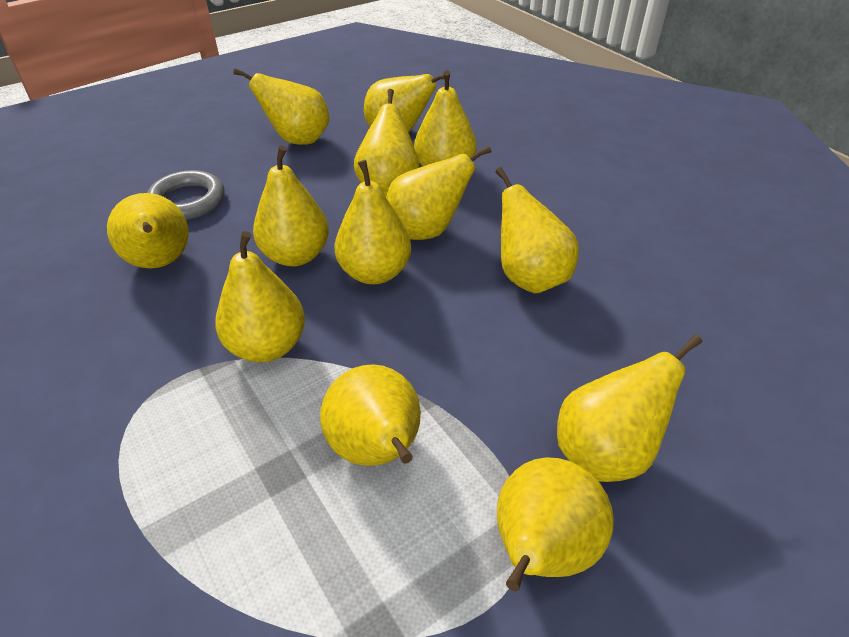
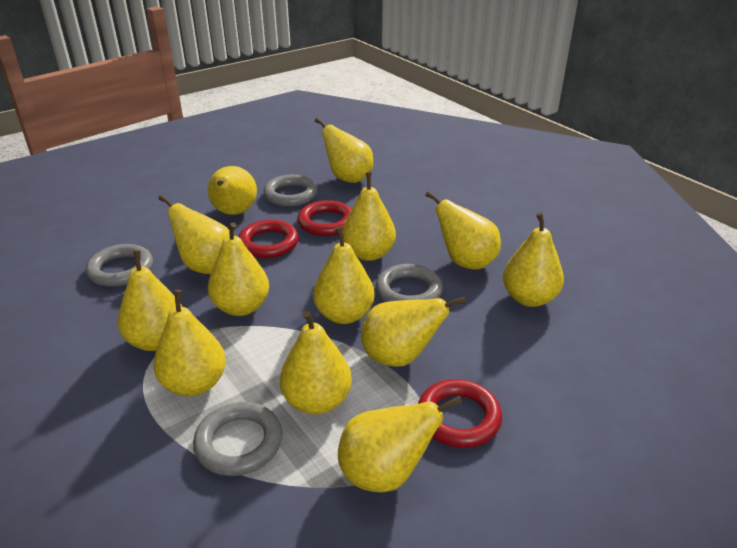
grey ring: 1 -> 4
red ring: 0 -> 3

